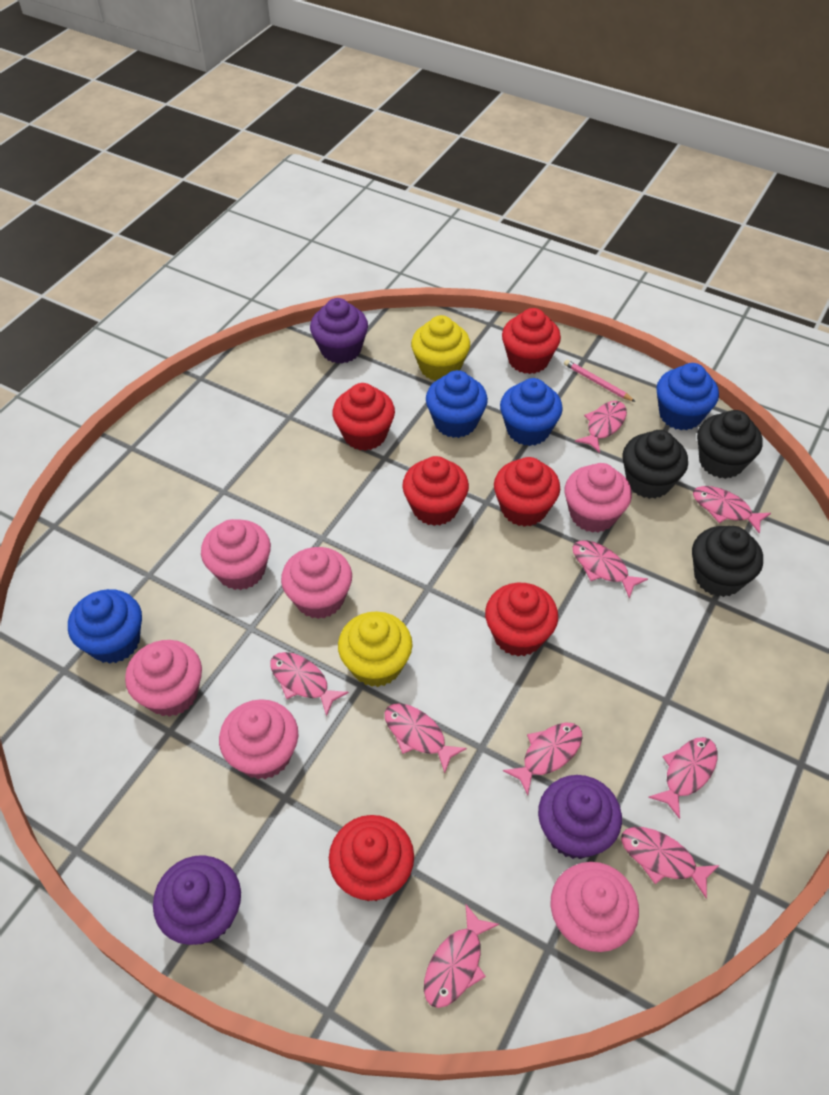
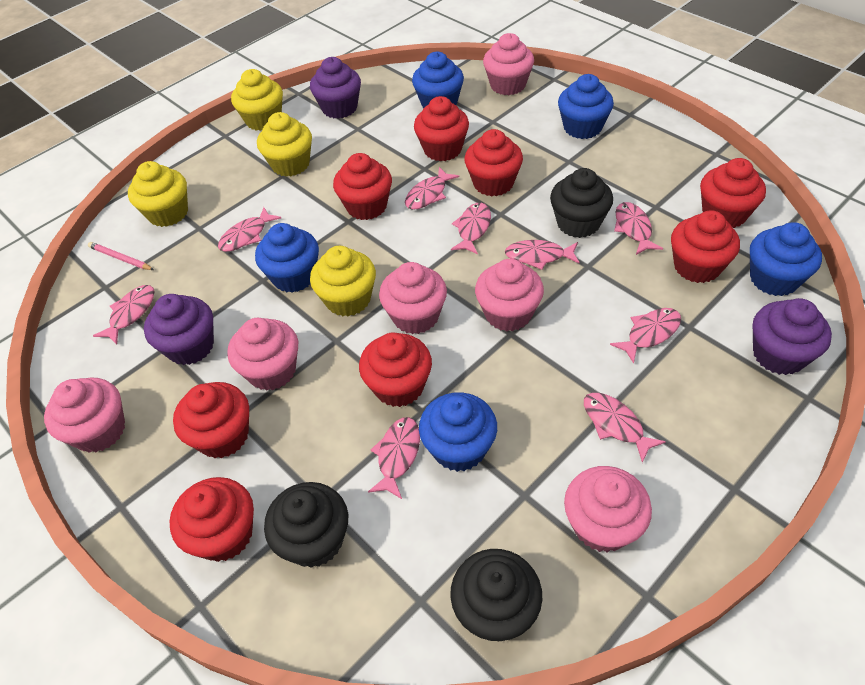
blue cupcake: 4 -> 5
red cupcake: 6 -> 8
yellow cupcake: 2 -> 4

